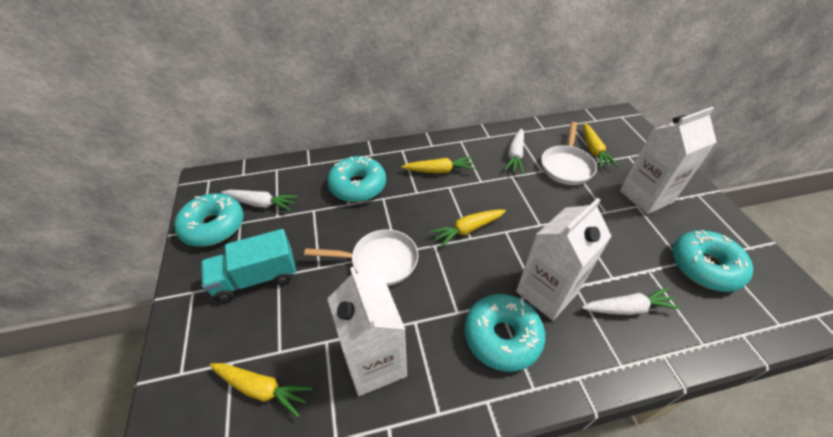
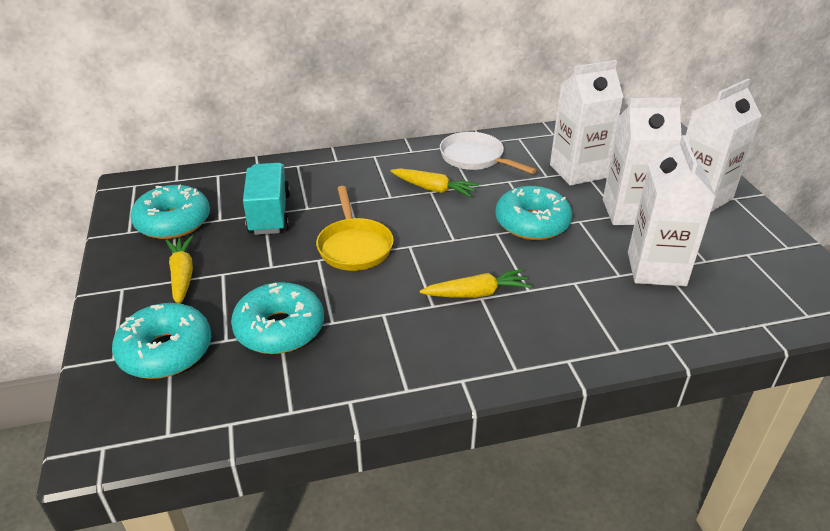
white carrot: 3 -> 0
white carton: 3 -> 4
white pan: 2 -> 1
yellow carrot: 4 -> 3
yellow pan: 0 -> 1

